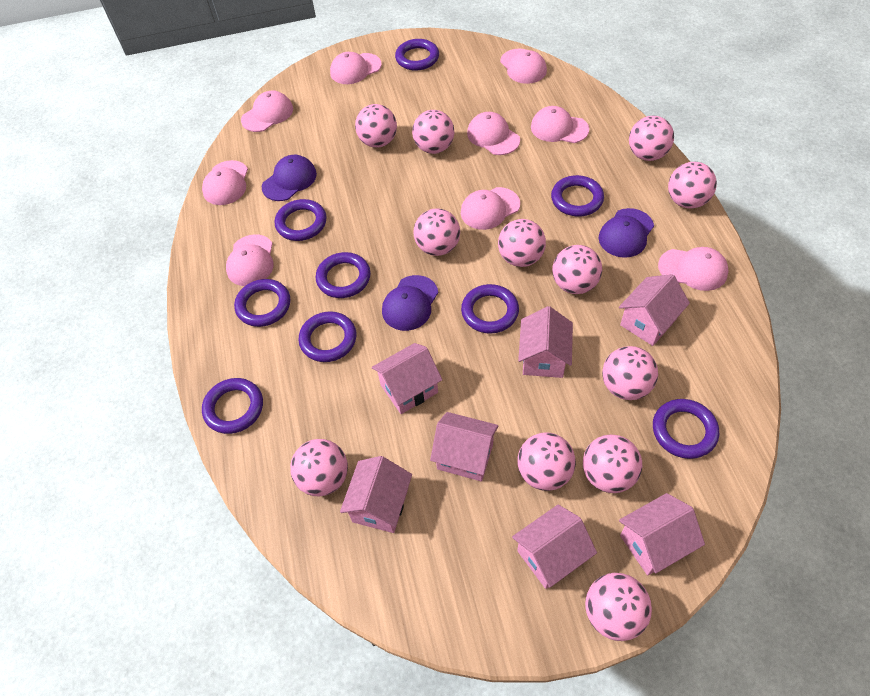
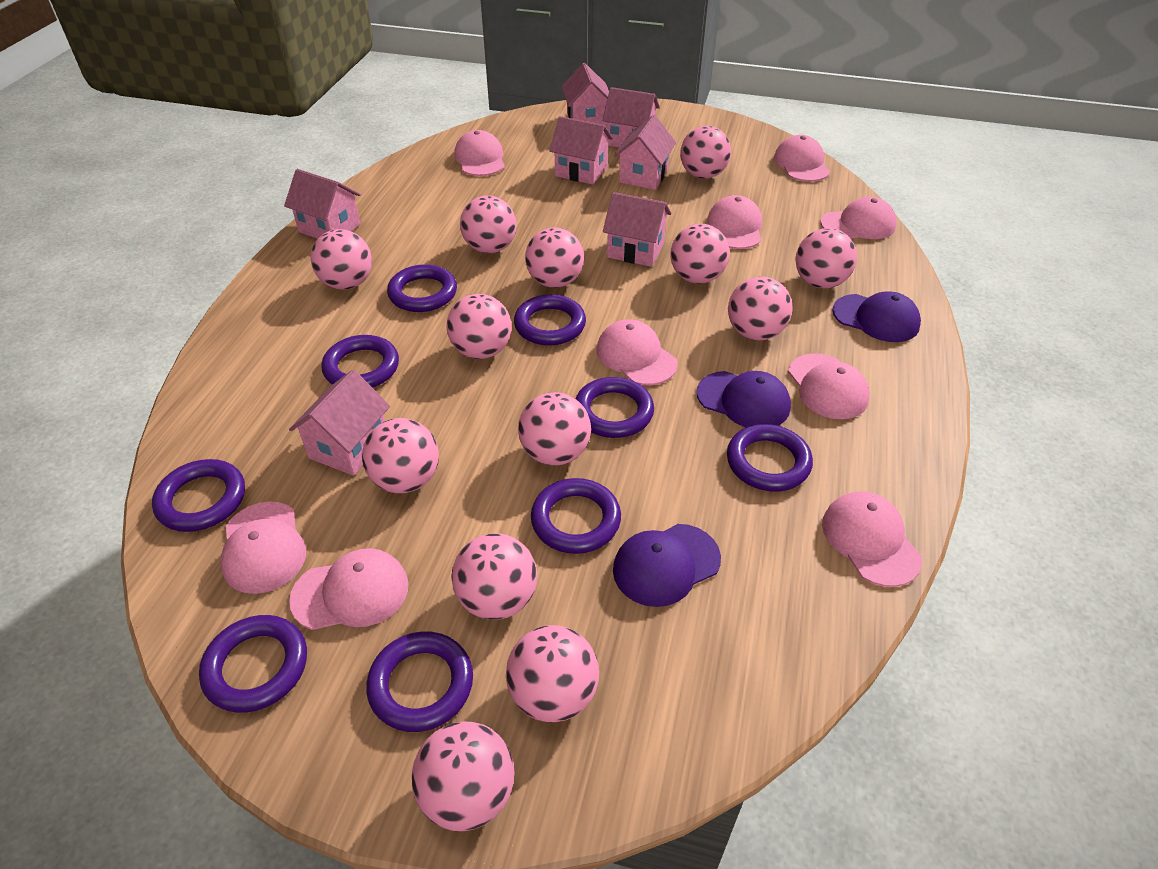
pink ball: 12 -> 13

